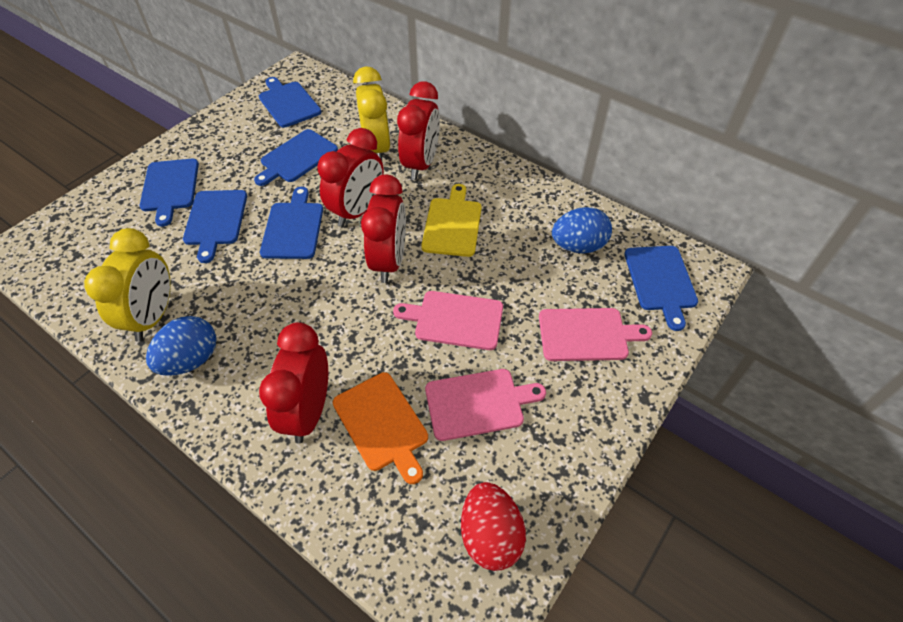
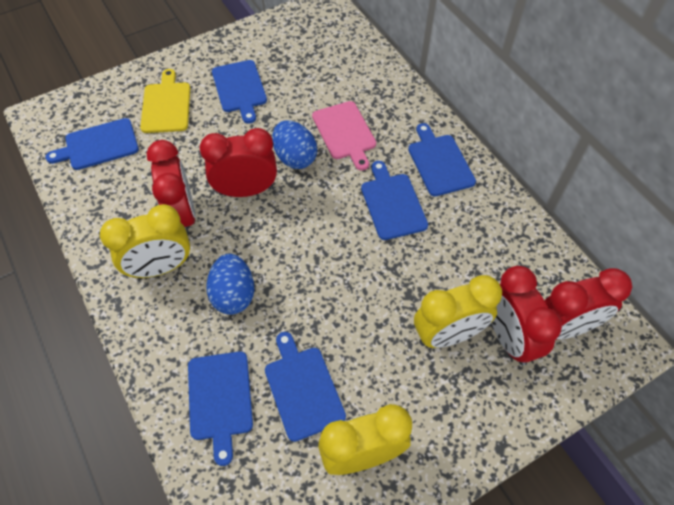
orange cutting board: 1 -> 0
pink cutting board: 3 -> 1
red egg: 1 -> 0
yellow clock: 2 -> 3

